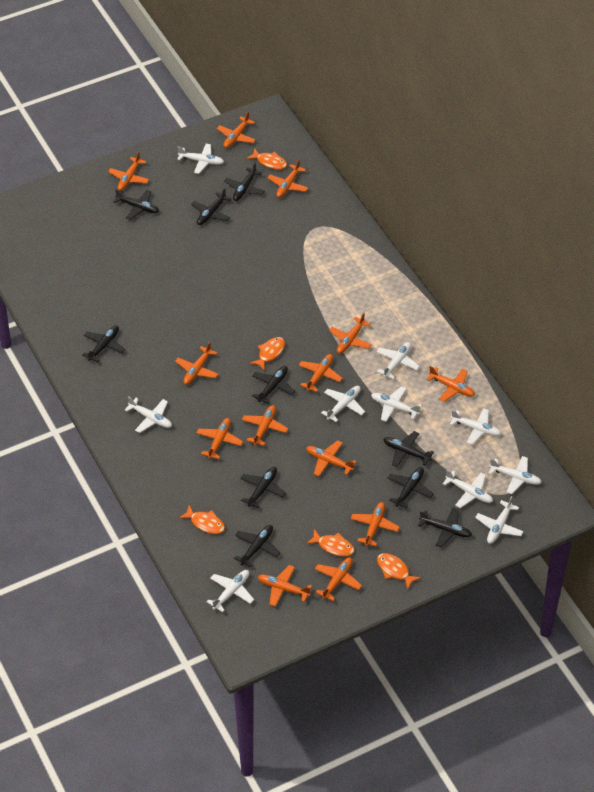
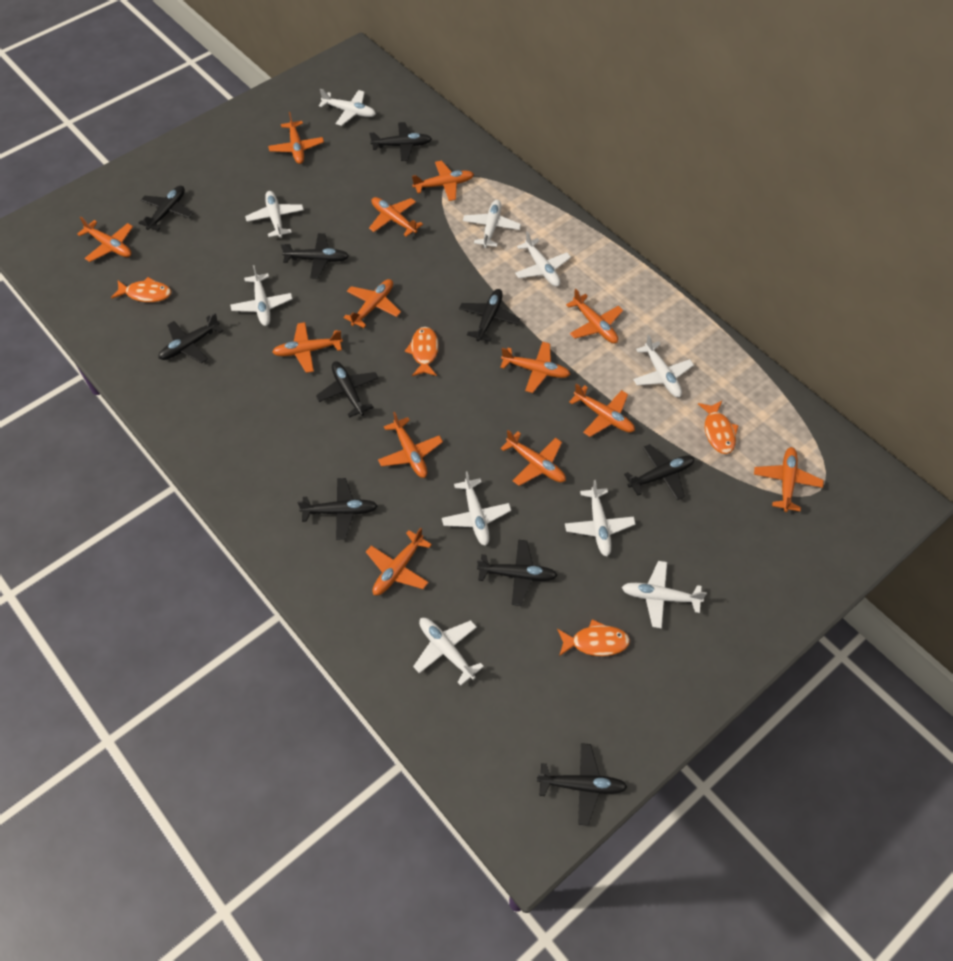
orange fish: 5 -> 4

